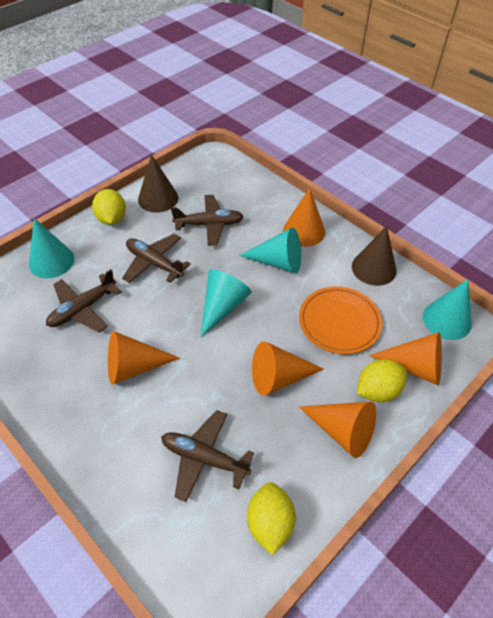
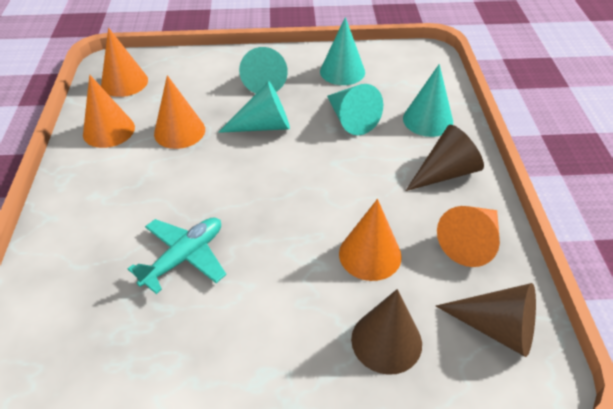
brown cone: 2 -> 3
brown plane: 4 -> 0
orange plate: 1 -> 0
turquoise cone: 4 -> 5
turquoise plane: 0 -> 1
yellow lemon: 3 -> 0

